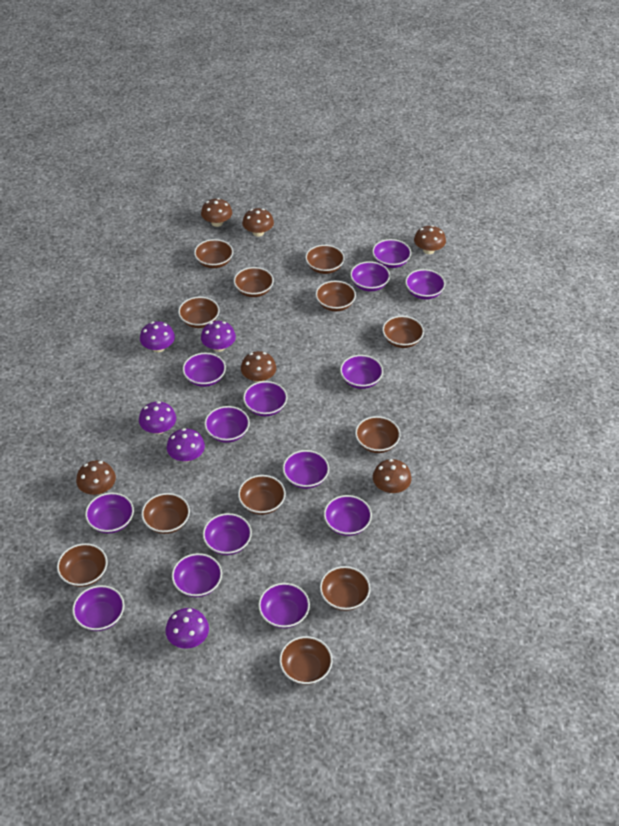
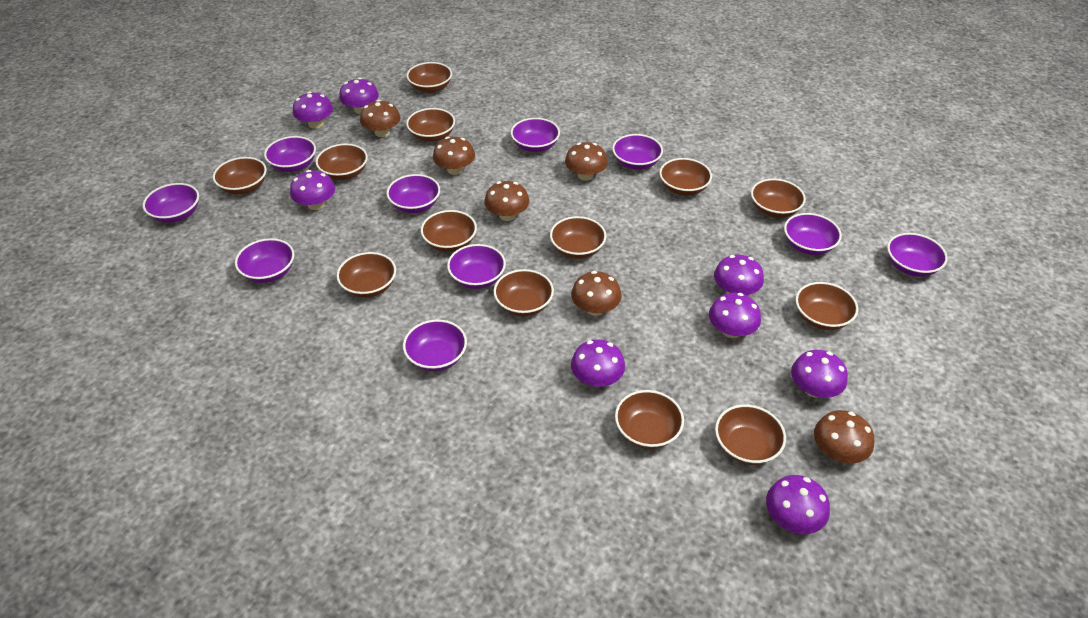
brown bowl: 12 -> 13
purple bowl: 14 -> 10
purple mushroom: 5 -> 8

